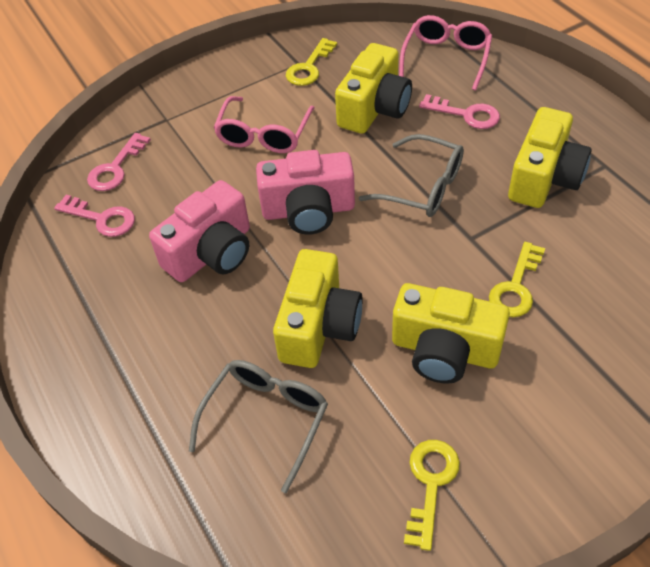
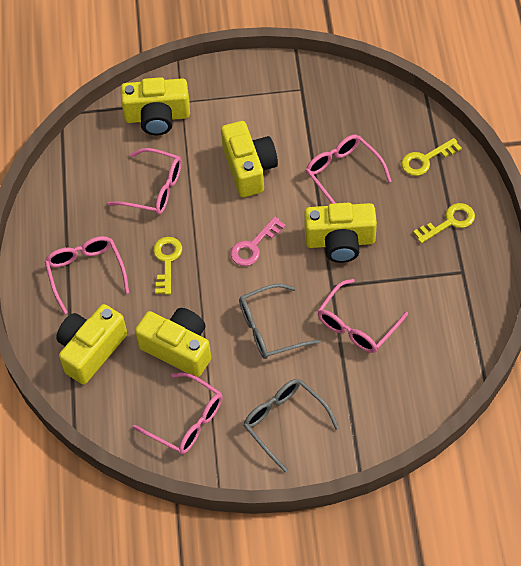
pink camera: 2 -> 0
pink glasses: 2 -> 5
pink key: 3 -> 1
yellow camera: 4 -> 5

